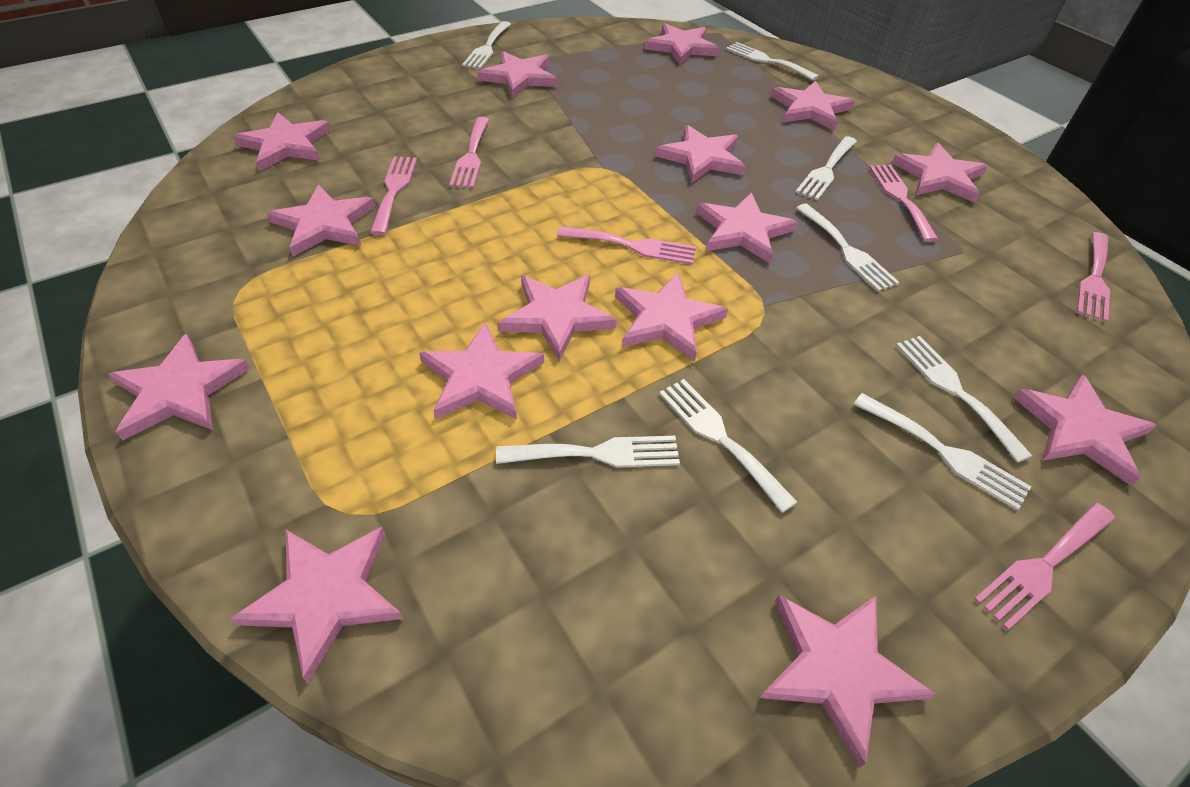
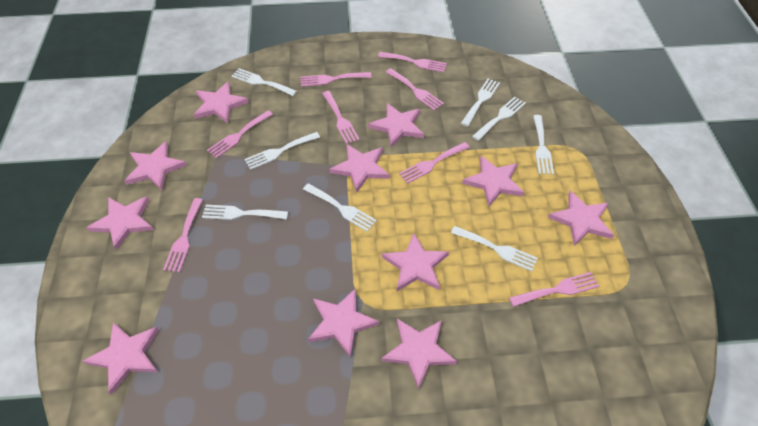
pink fork: 6 -> 8
pink star: 15 -> 11

